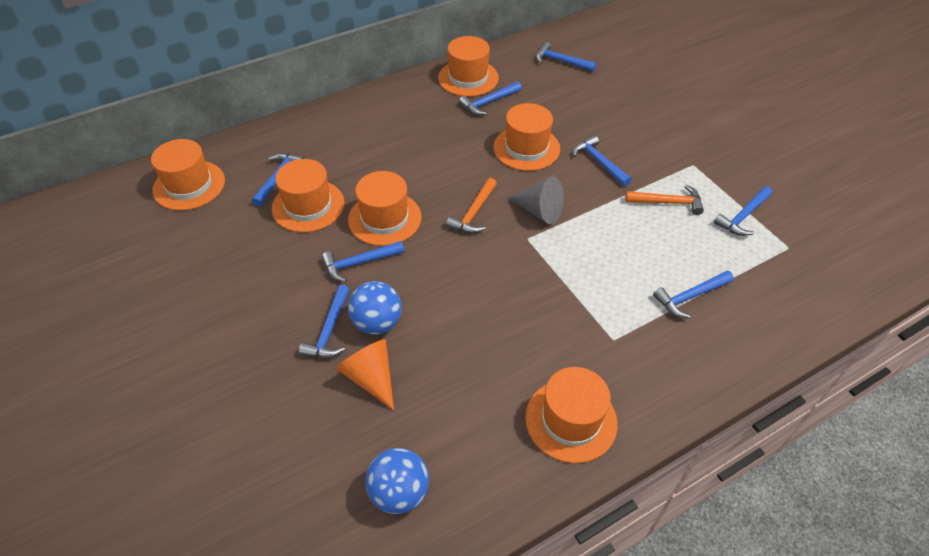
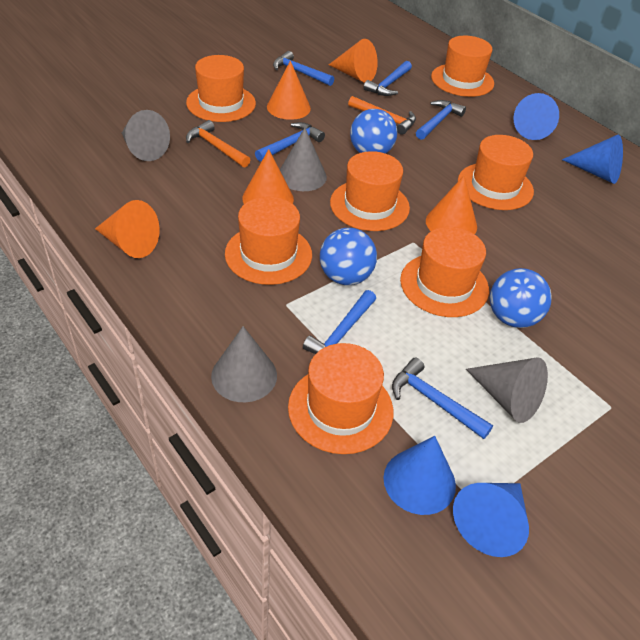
blue ball: 2 -> 3
blue cone: 0 -> 4
blue hammer: 8 -> 6
grey cone: 1 -> 4
orange cone: 1 -> 5
orange hat: 6 -> 7

